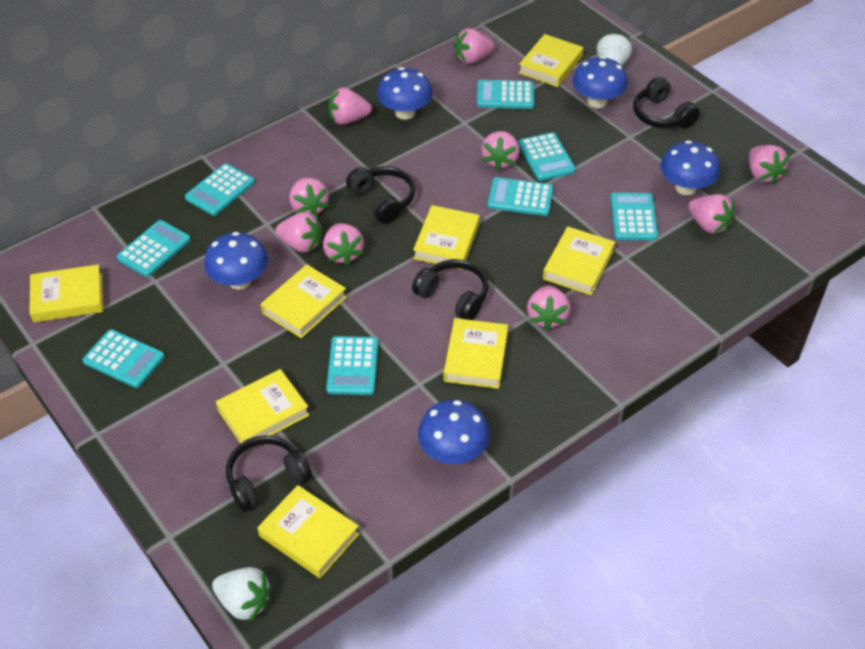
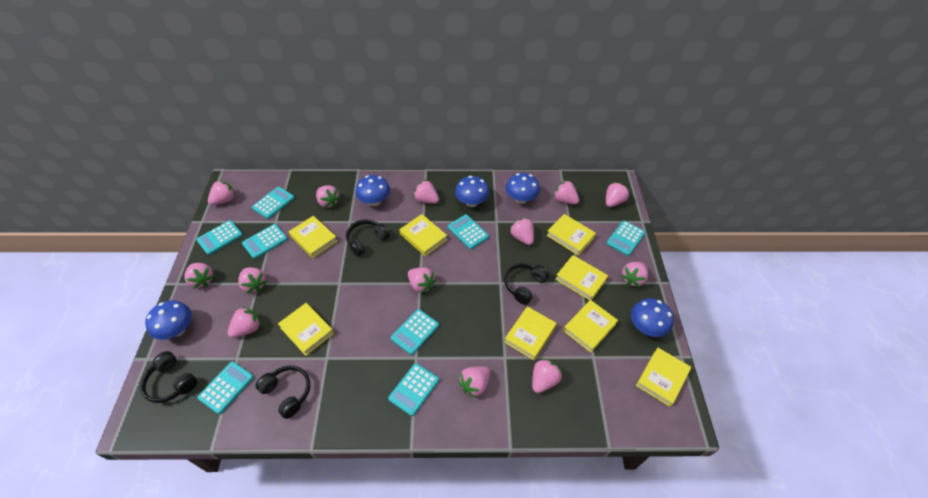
pink strawberry: 9 -> 13
white strawberry: 2 -> 0

